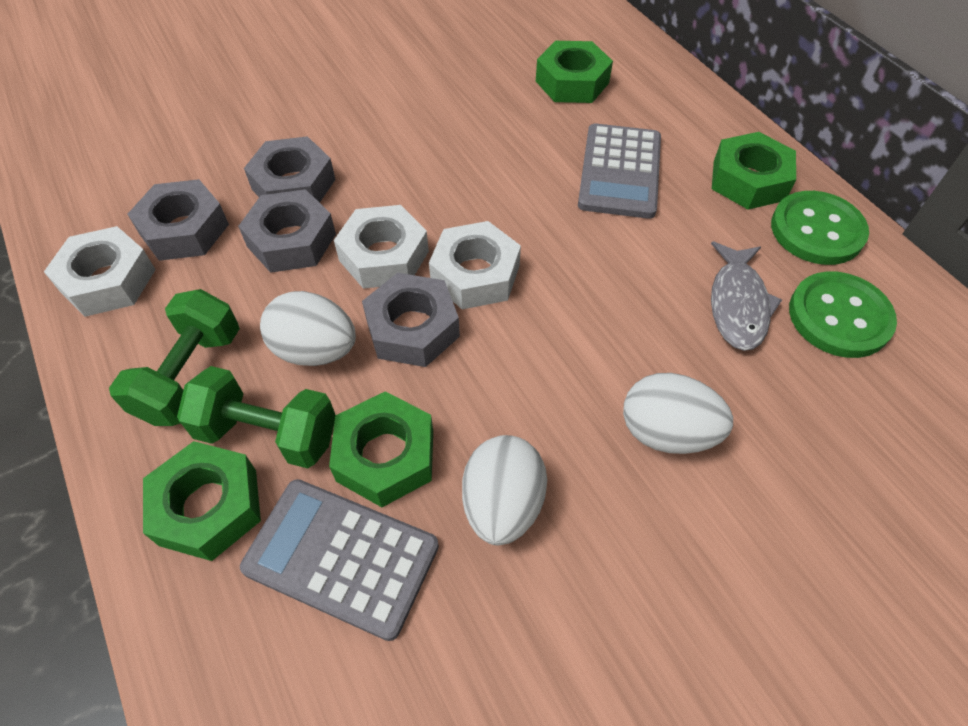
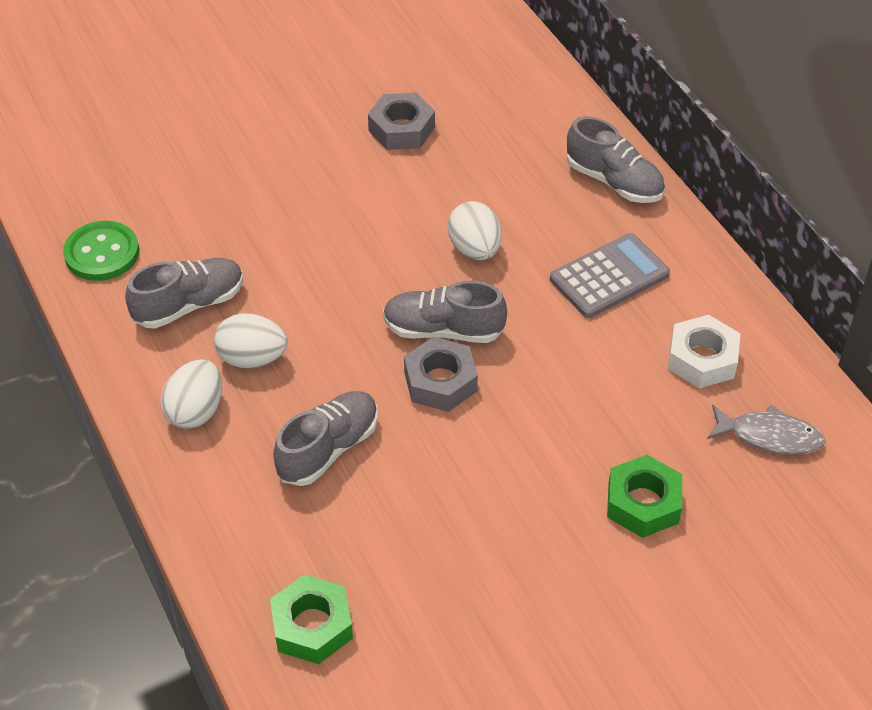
green button: 2 -> 1
green dumbbell: 2 -> 0
green nut: 4 -> 2
grey calculator: 2 -> 1
grey nut: 4 -> 2
grey shoe: 0 -> 4
white nut: 3 -> 1

